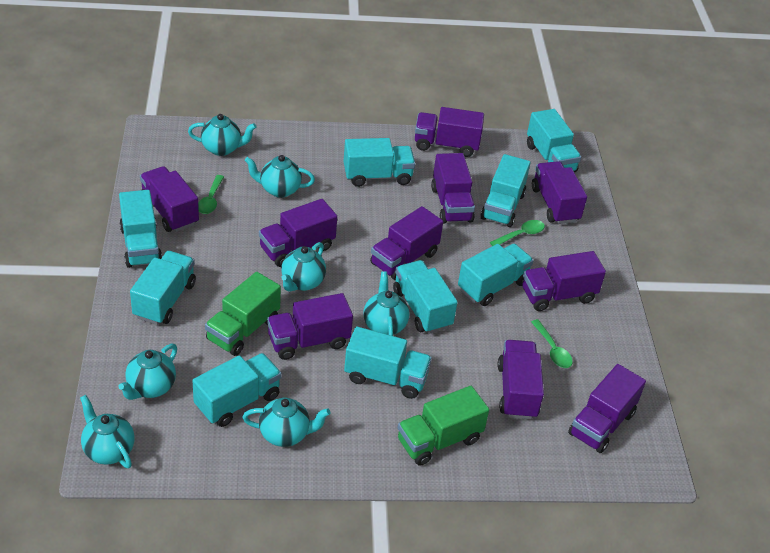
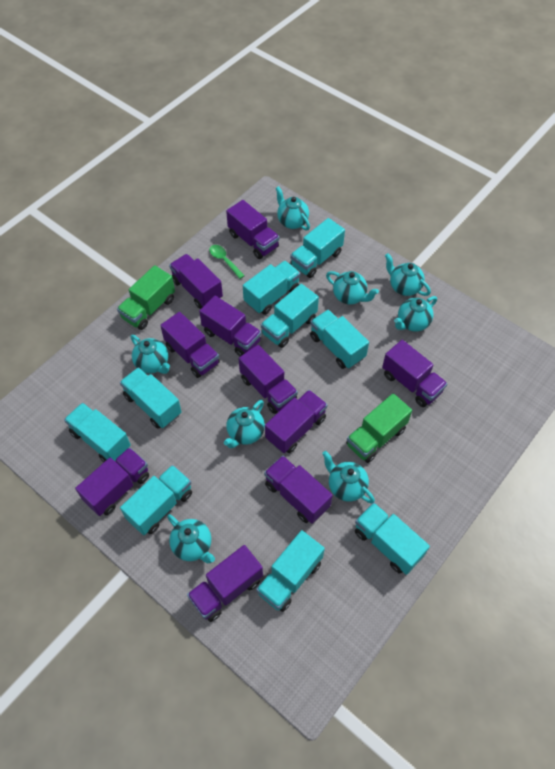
green spoon: 3 -> 1
turquoise teapot: 7 -> 8

